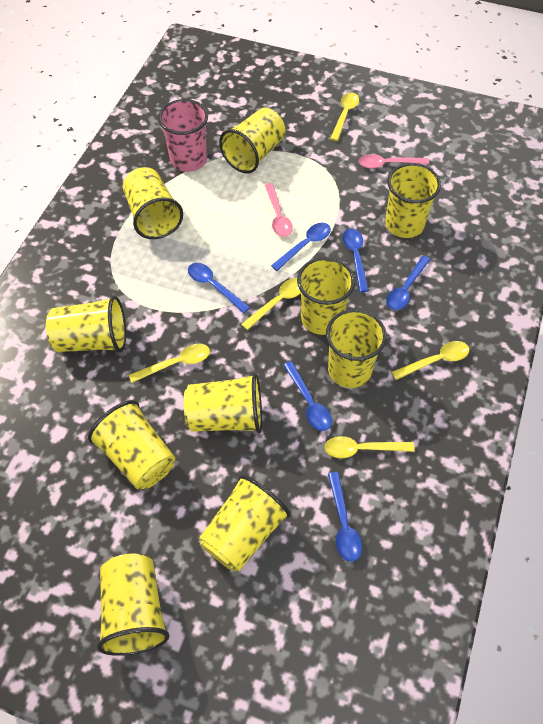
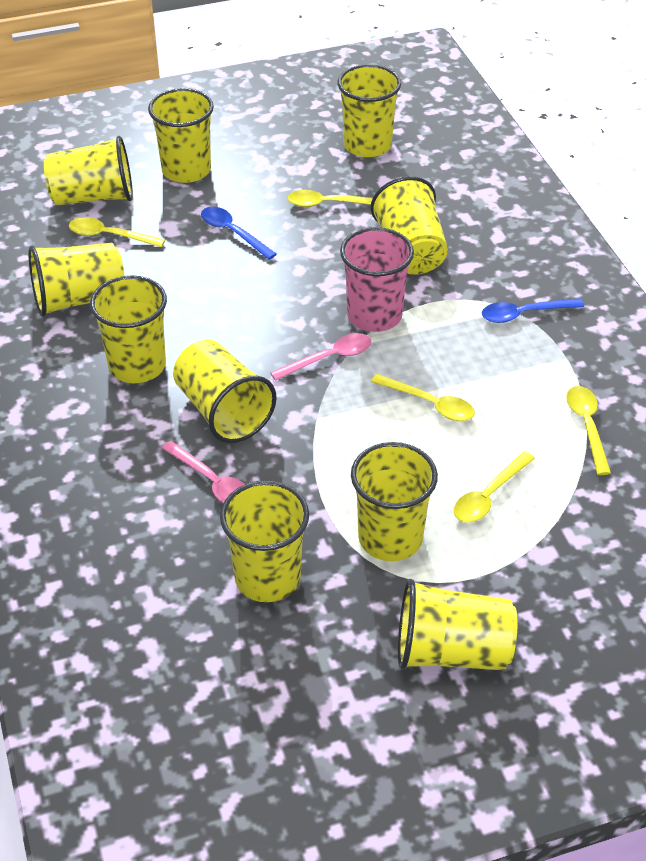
blue spoon: 6 -> 2

